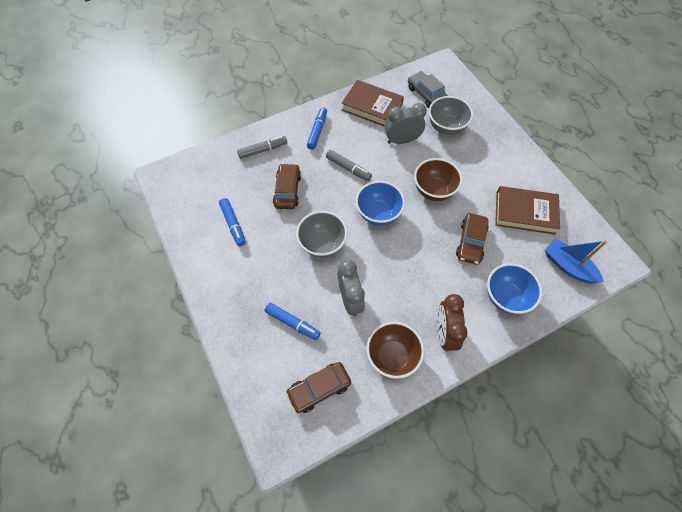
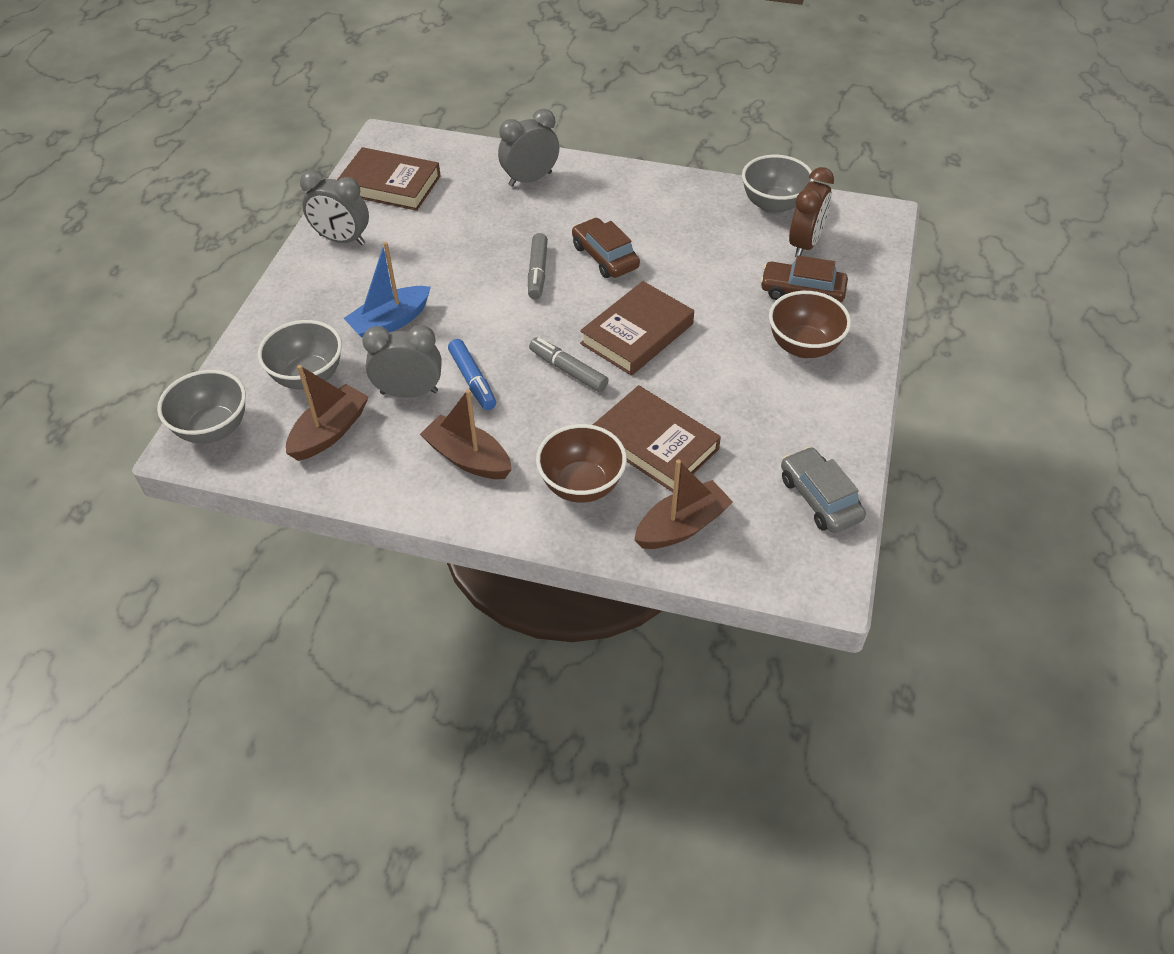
blue bowl: 2 -> 0
blue marker: 3 -> 1
brown boat: 0 -> 3
brown book: 2 -> 3
brown car: 3 -> 2
grey bowl: 2 -> 3
grey clock: 2 -> 3

